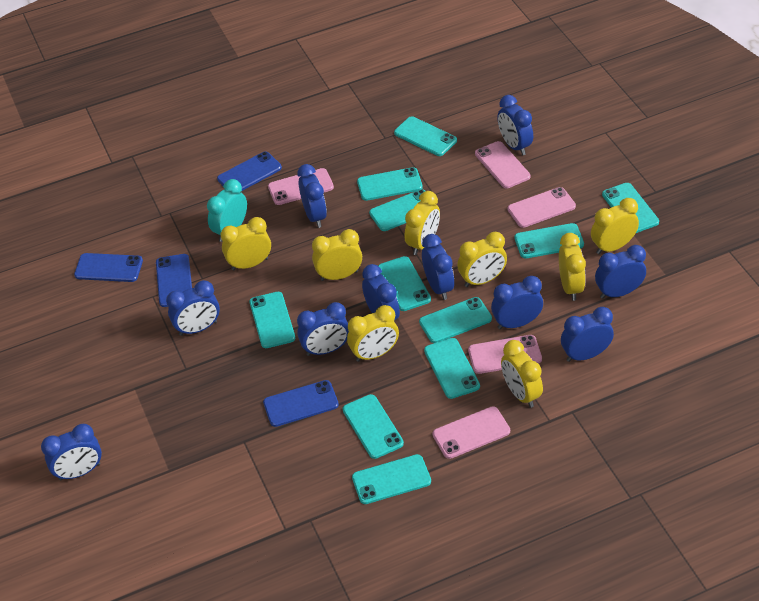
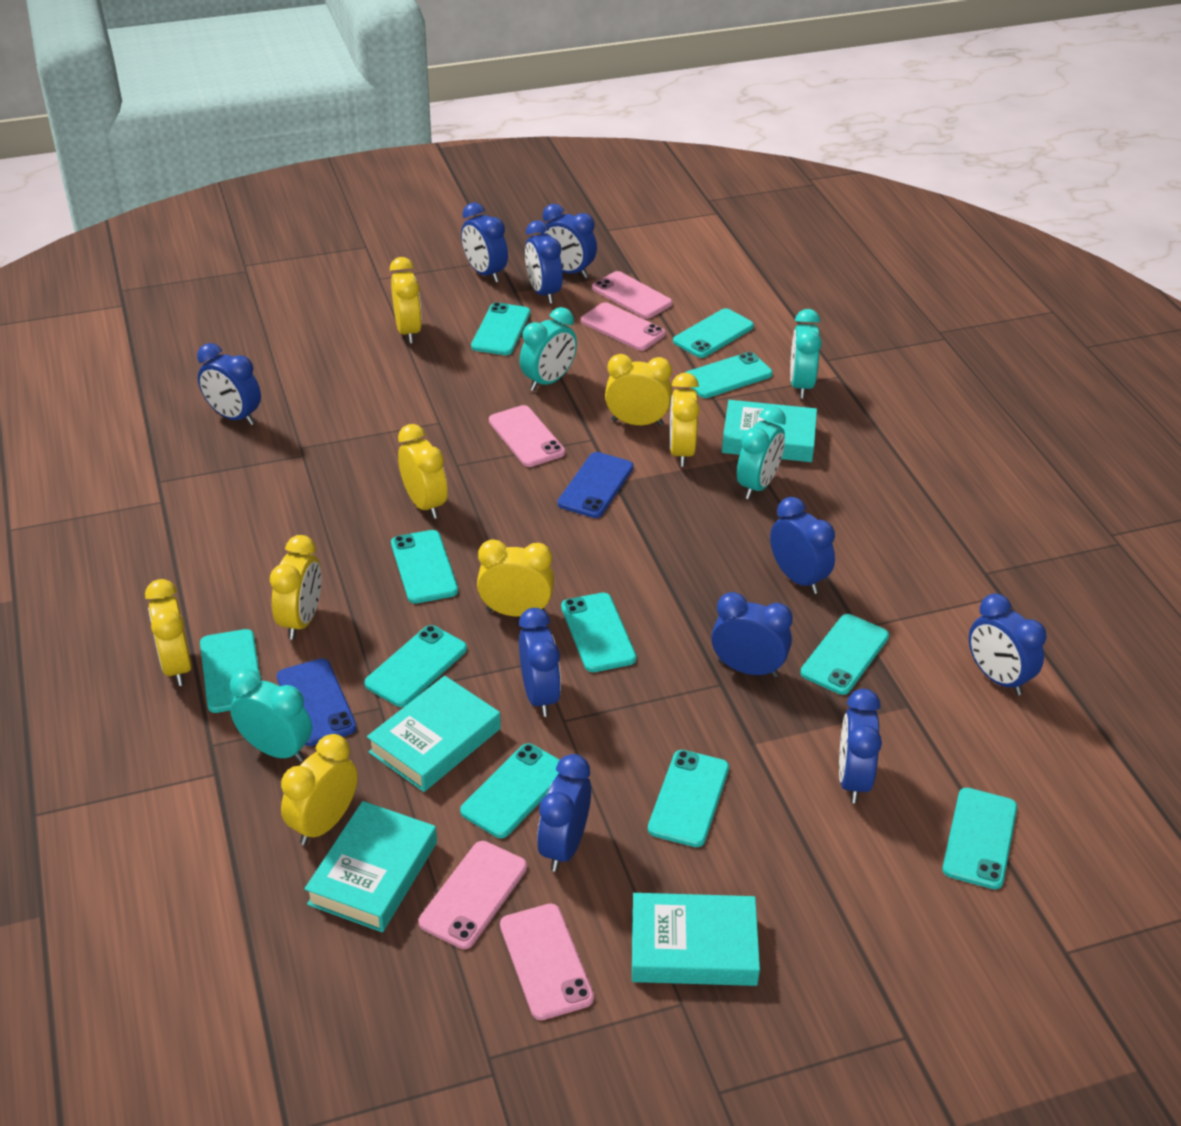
blue phone: 4 -> 2
turquoise book: 0 -> 4
turquoise clock: 1 -> 4

